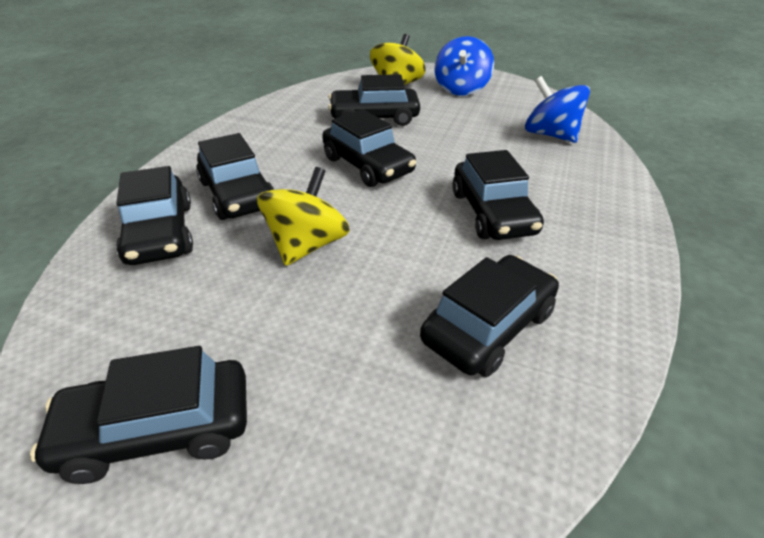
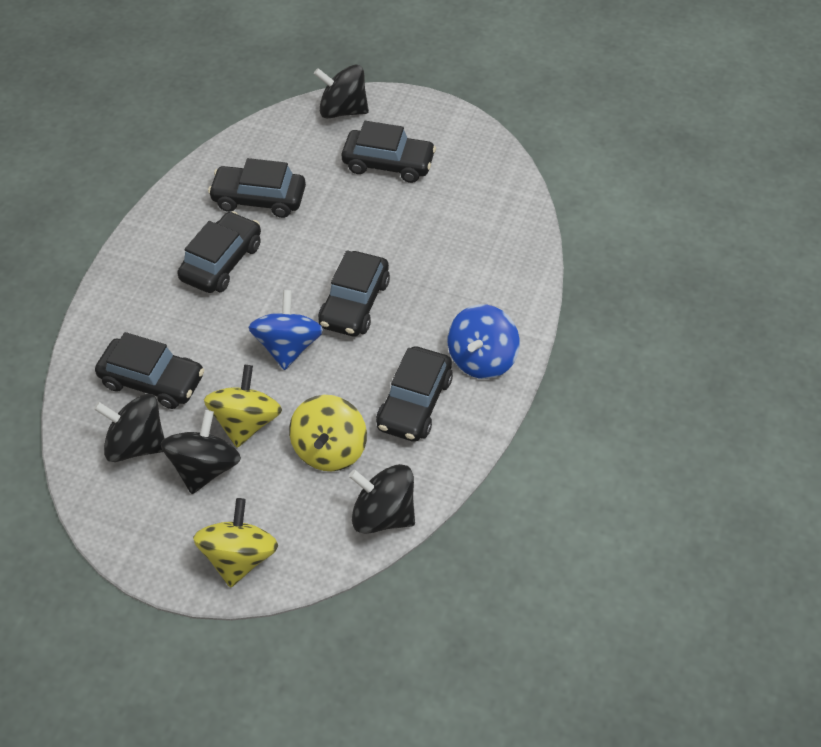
black car: 7 -> 6
black spinning top: 0 -> 4
yellow spinning top: 2 -> 3

